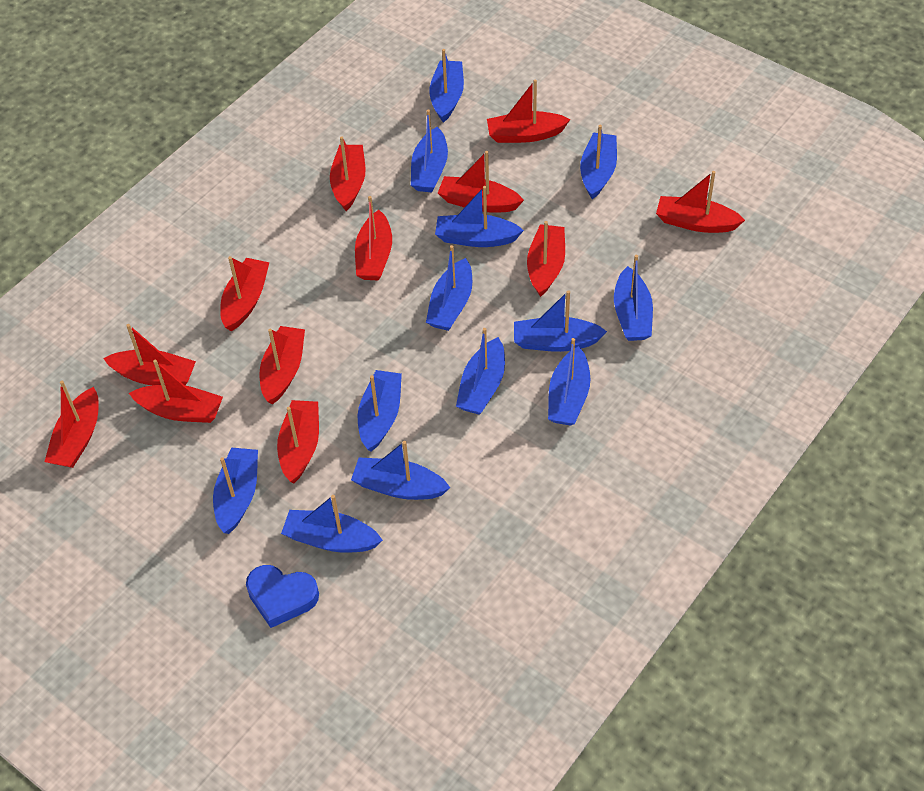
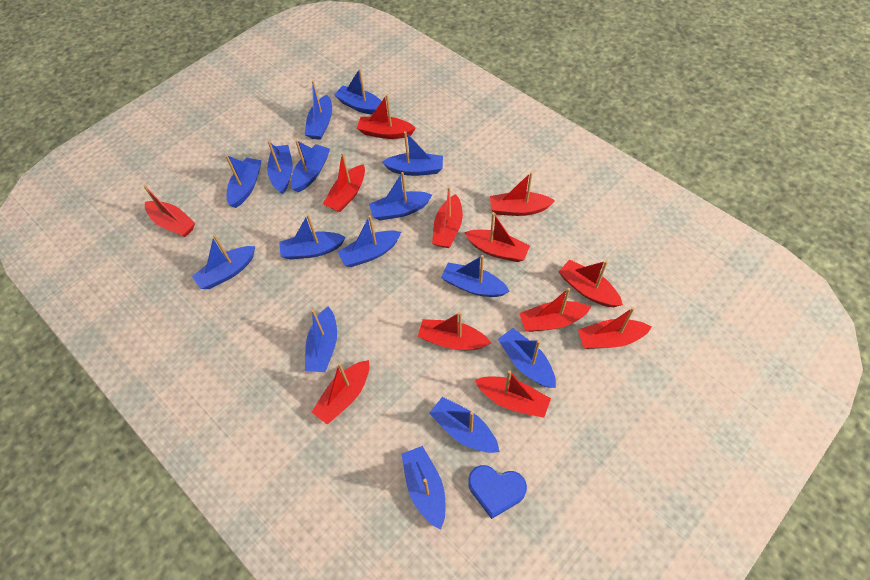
blue boat: 13 -> 15

